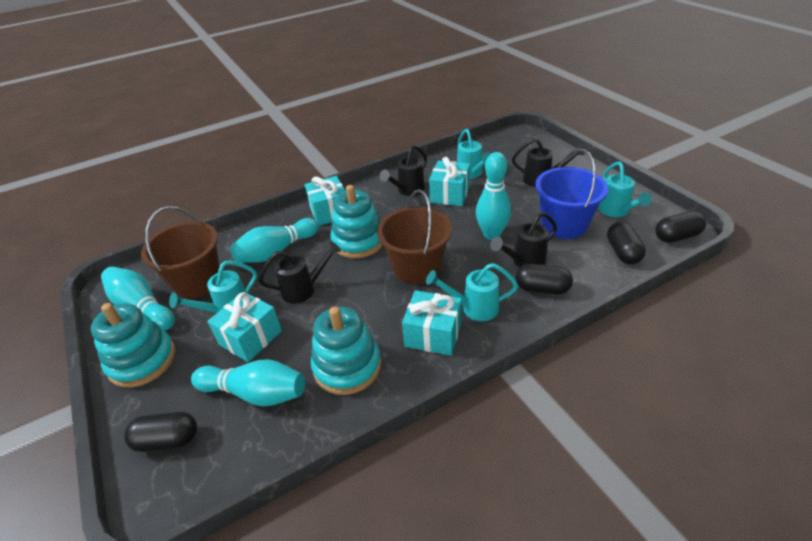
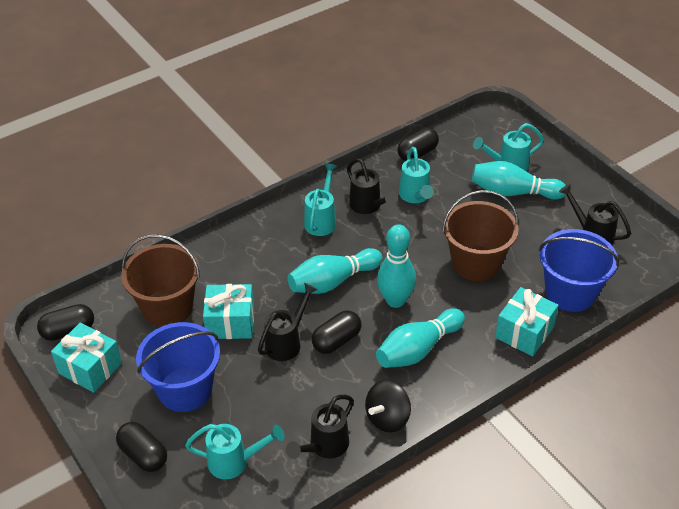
black spinning top: 0 -> 1
blue bucket: 1 -> 2
turquoise gift: 4 -> 3
turquoise stacking toy: 3 -> 0

